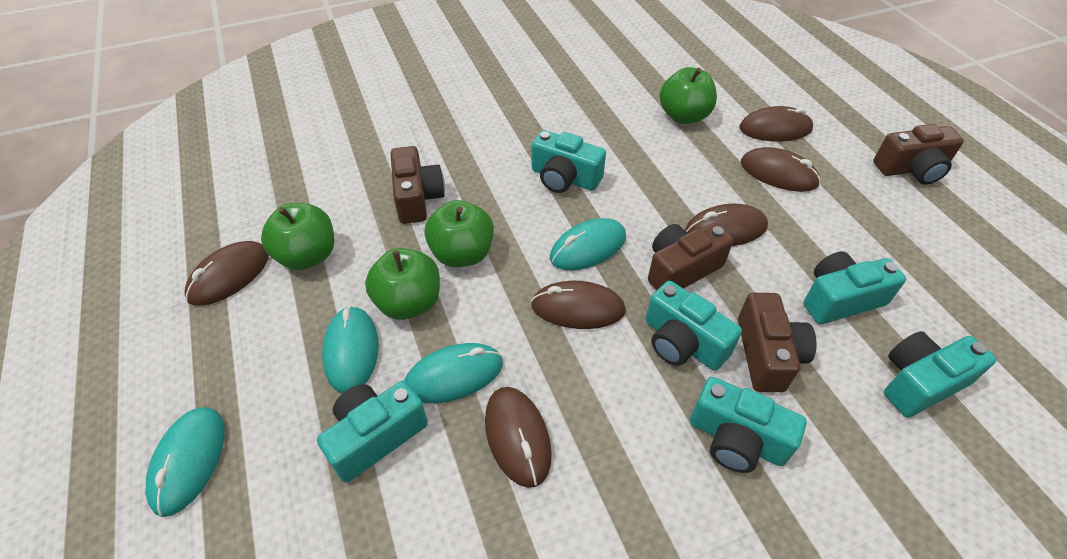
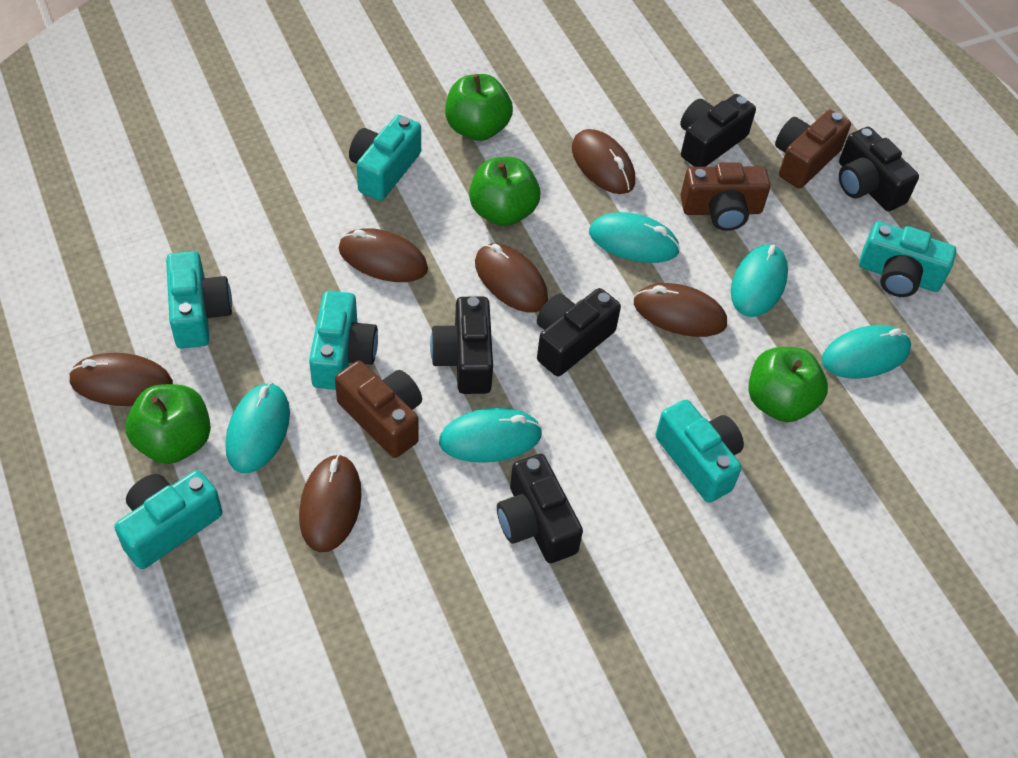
black camera: 0 -> 5
brown camera: 4 -> 3
turquoise mouse: 4 -> 5

